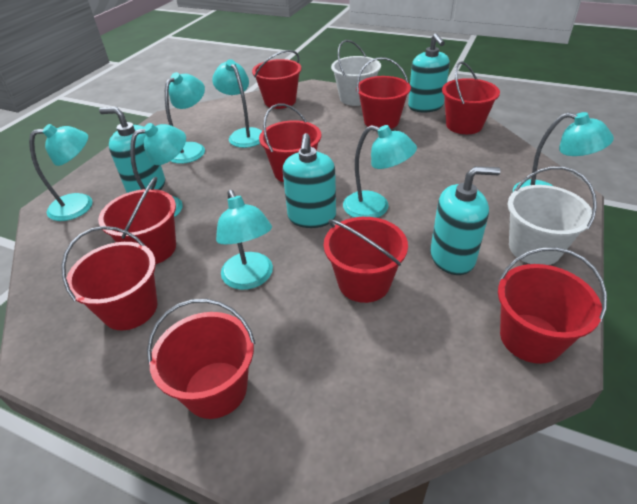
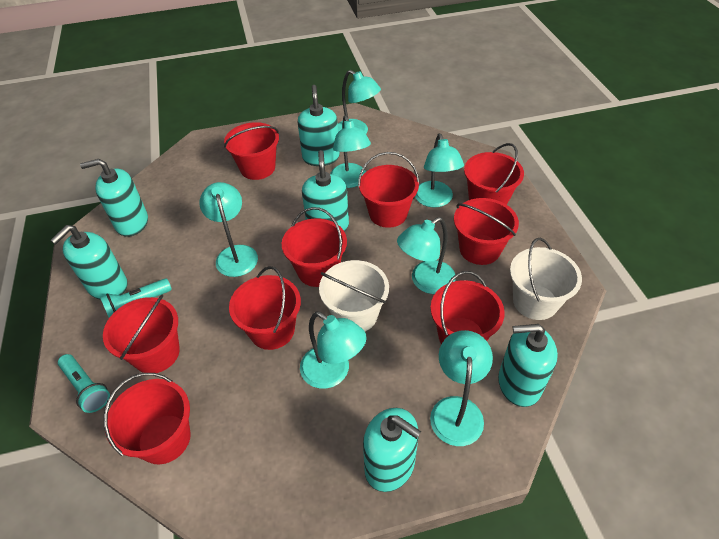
turquoise flashlight: 0 -> 2
turquoise soap dispenser: 4 -> 6

